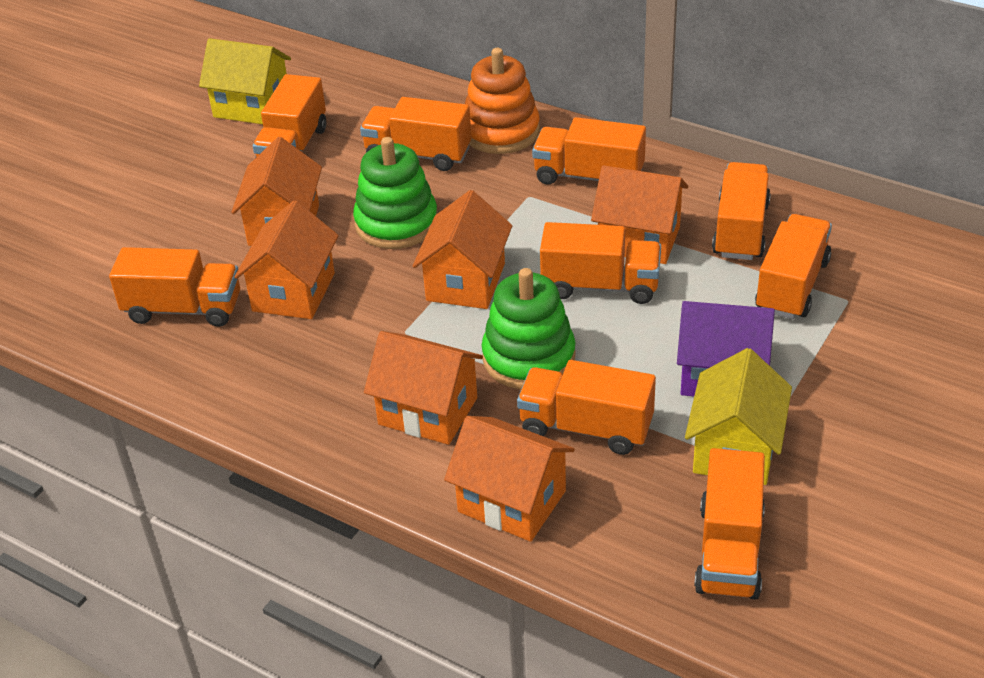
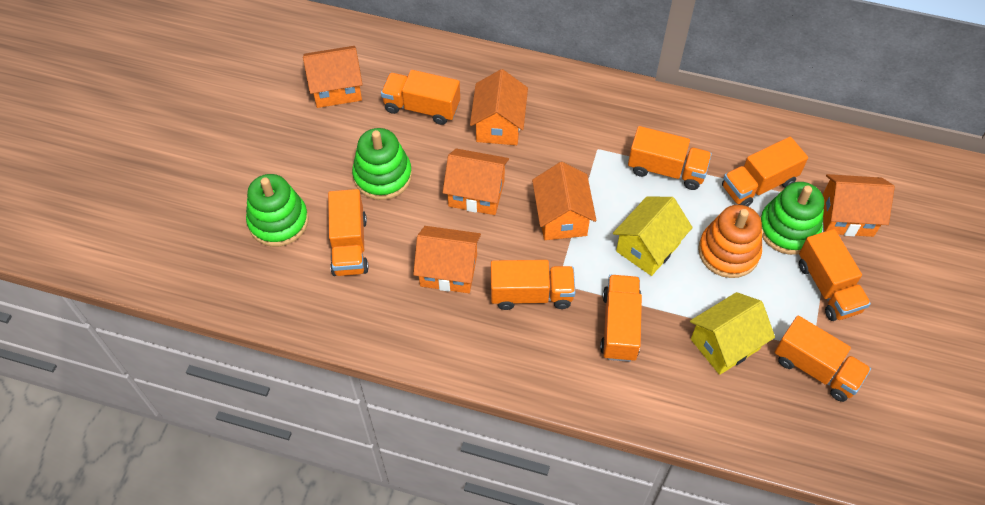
green stacking toy: 2 -> 3
orange truck: 9 -> 8
purple house: 1 -> 0

